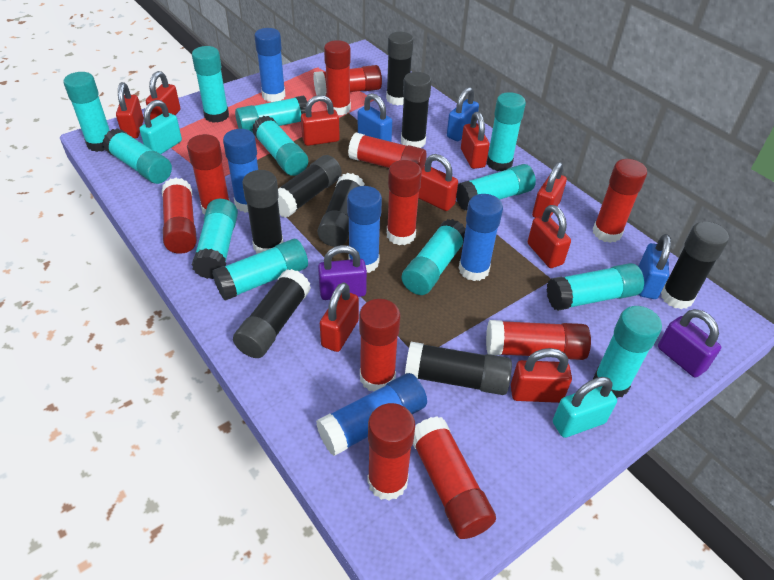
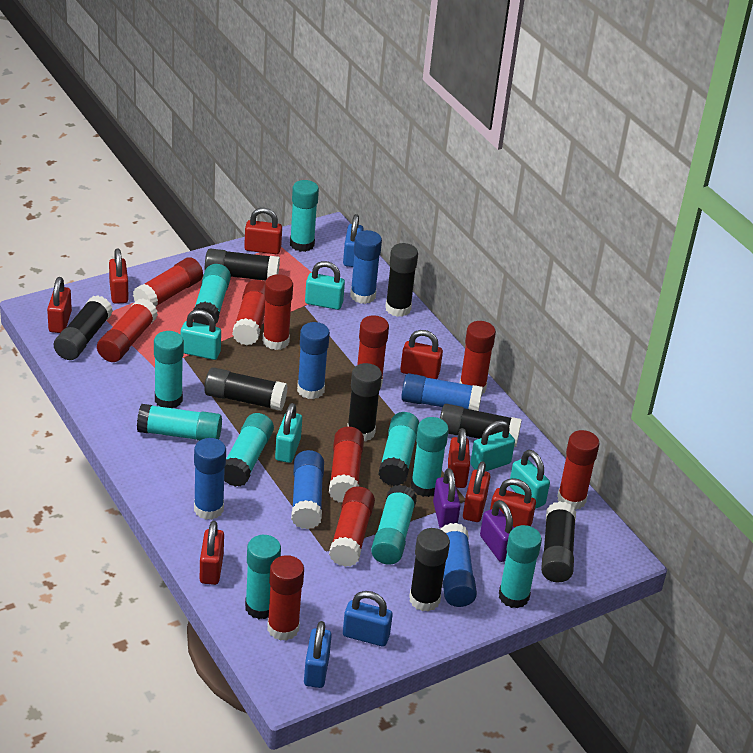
blue glue stick: 5 -> 6
red glue stick: 11 -> 10
red padlock: 9 -> 8
turquoise glue stick: 12 -> 10
turquoise padlock: 2 -> 5

